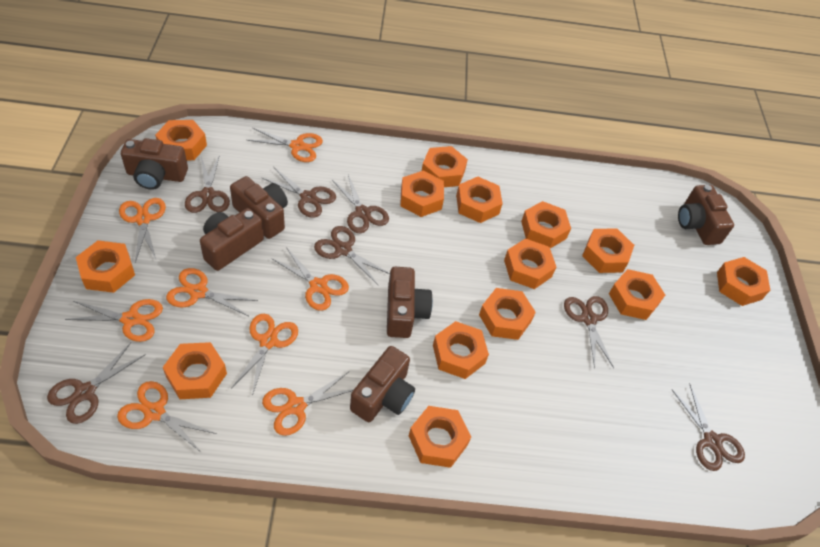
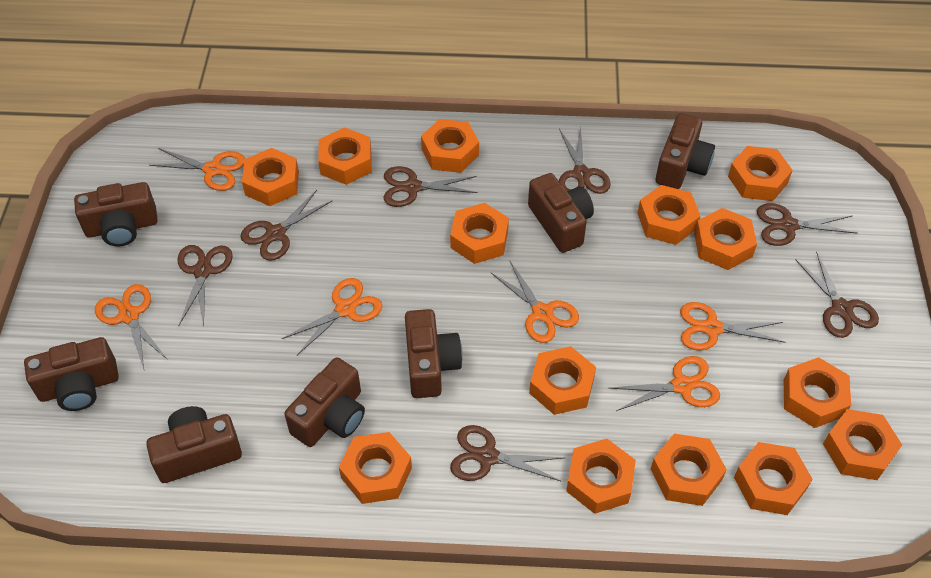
brown camera: 6 -> 7
orange scissors: 8 -> 6

